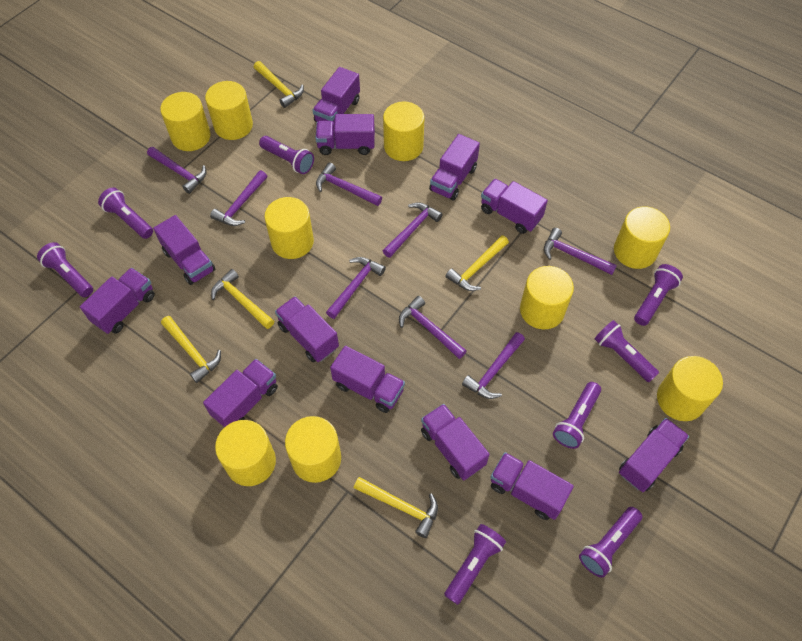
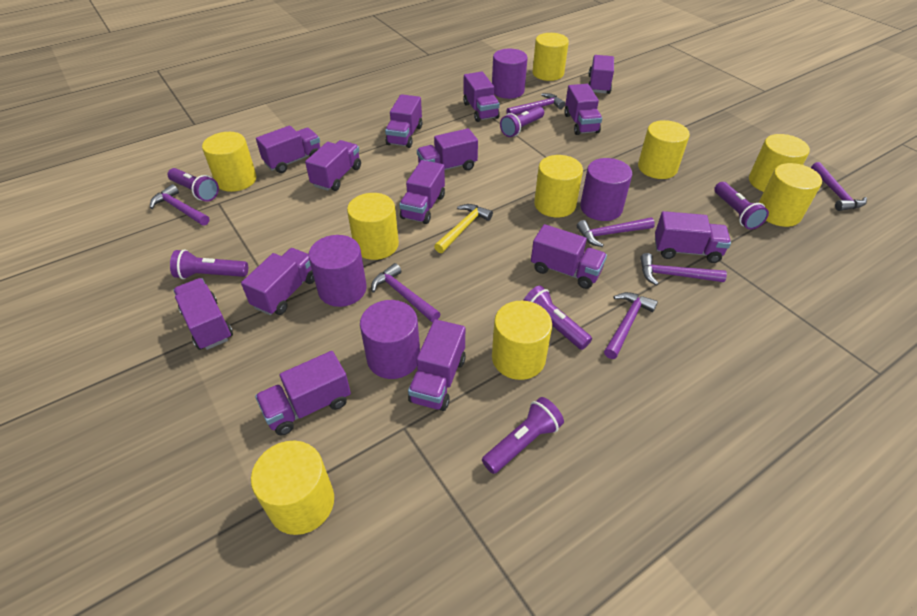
purple cylinder: 0 -> 4
purple flashlight: 8 -> 6
purple hammer: 8 -> 7
purple truck: 12 -> 14
yellow hammer: 5 -> 1

